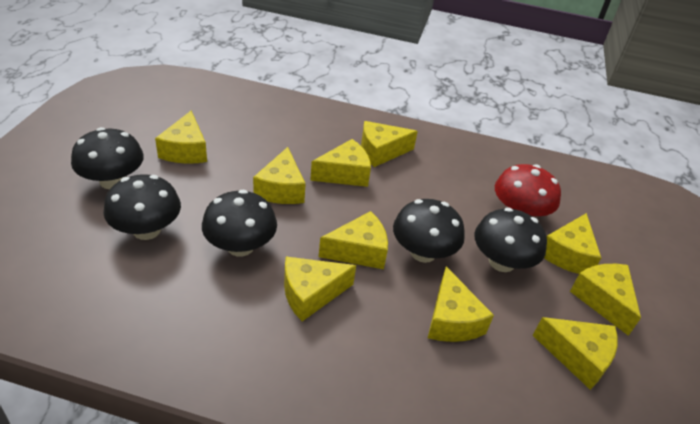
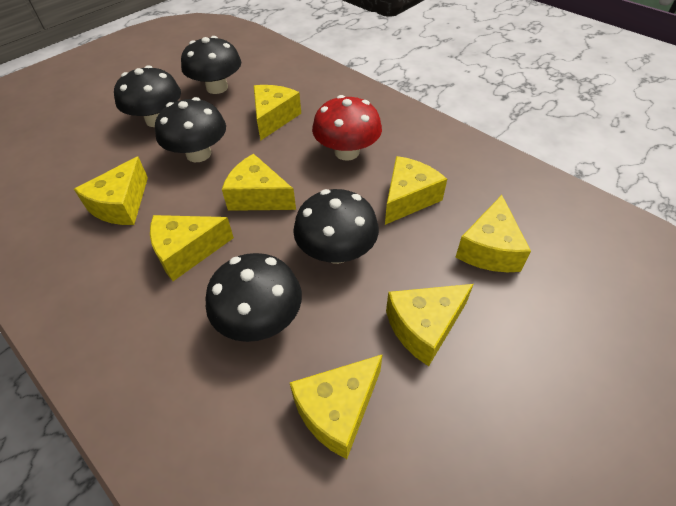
yellow cheese: 10 -> 8

